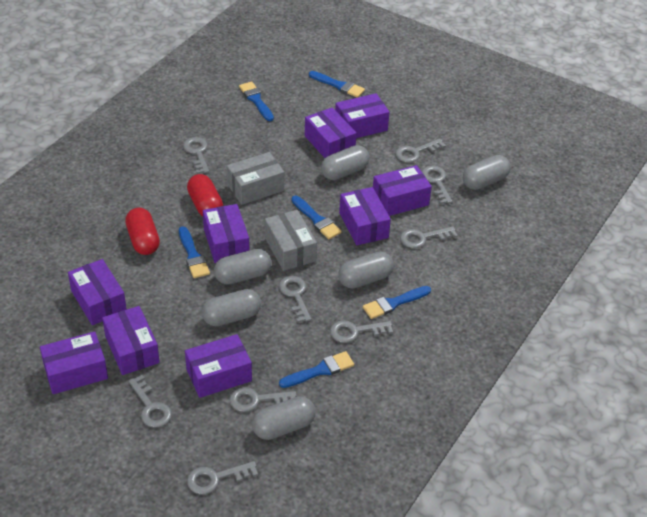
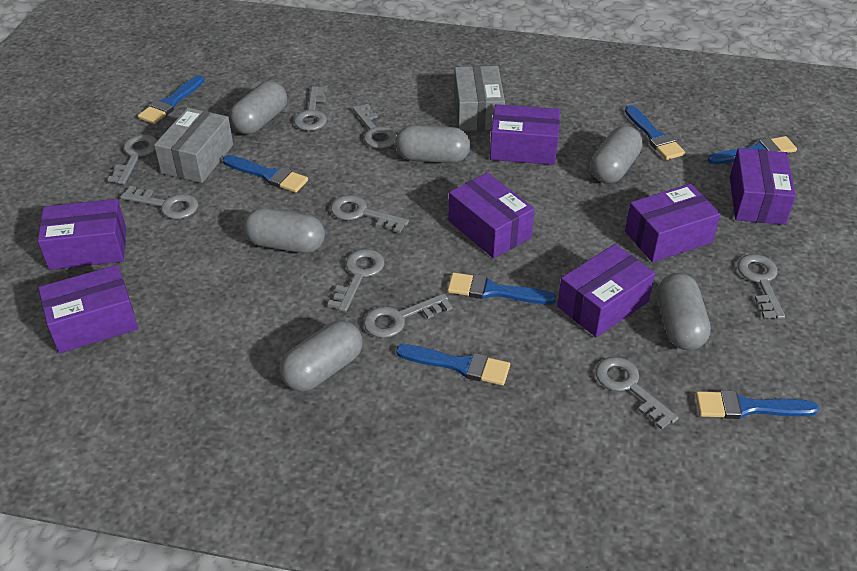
blue brush: 6 -> 7
purple box: 9 -> 7
red capsule: 2 -> 0

